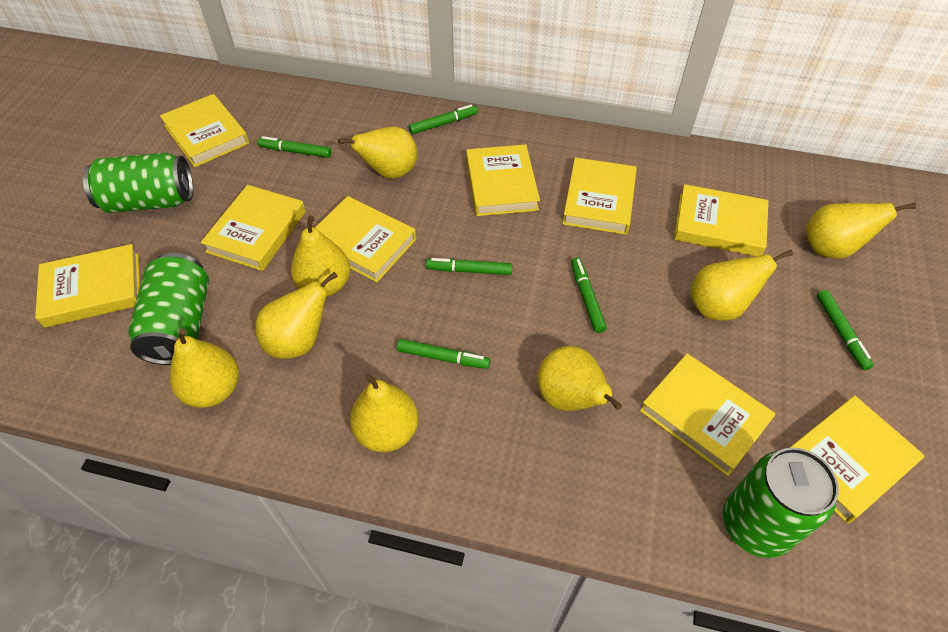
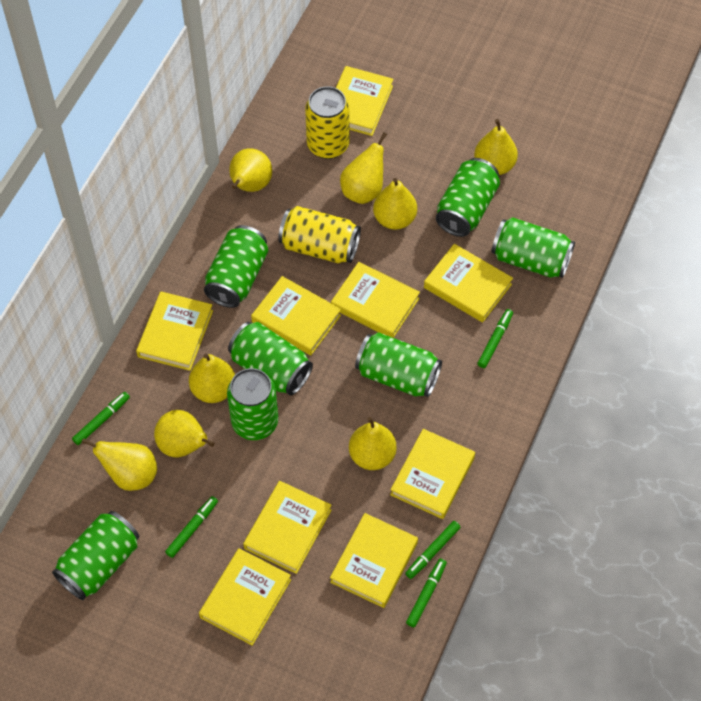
green can: 3 -> 7
green marker: 6 -> 5
yellow can: 0 -> 2

